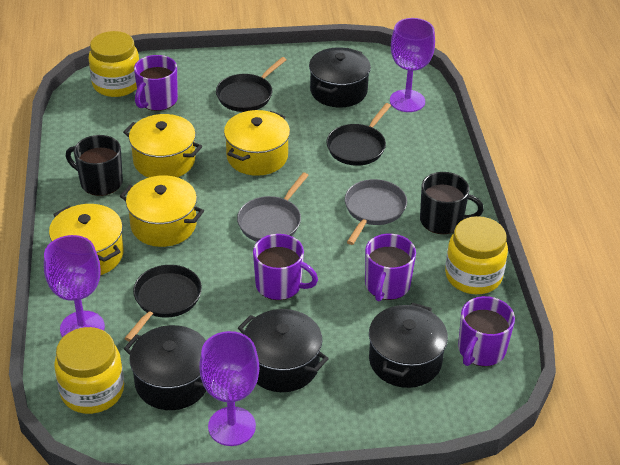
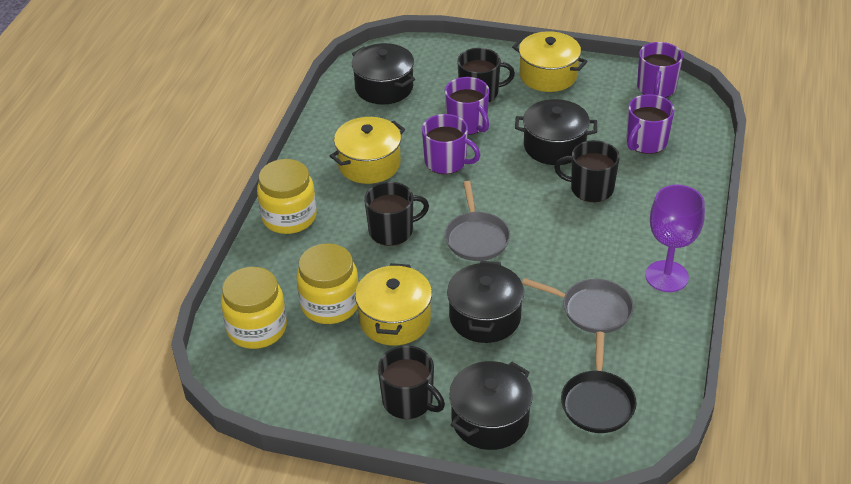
black mug: 2 -> 4
black pan: 3 -> 1
purple goblet: 3 -> 1
yellow pot: 4 -> 3

